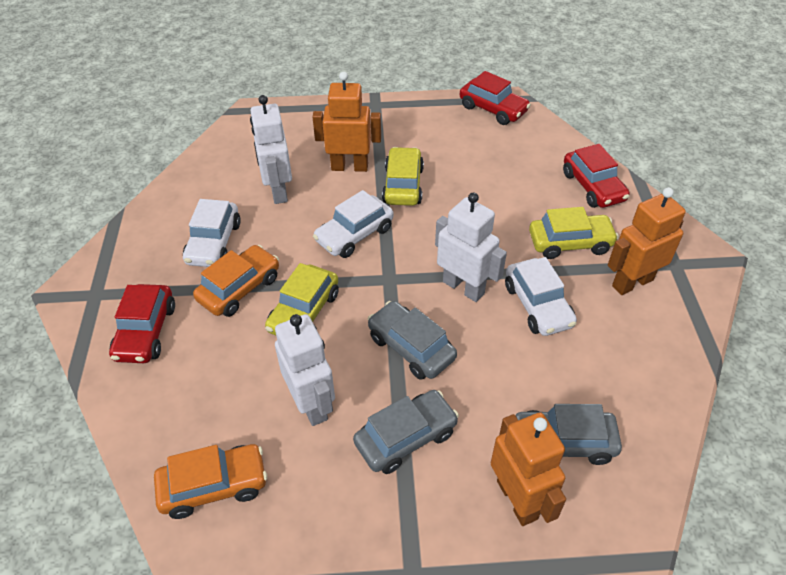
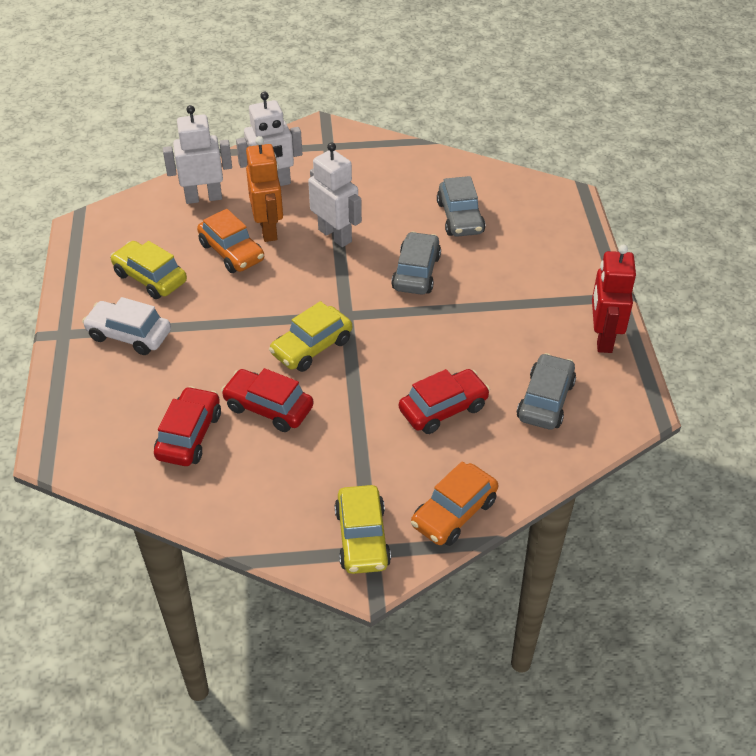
orange robot: 3 -> 1
red robot: 0 -> 1
white car: 3 -> 1

